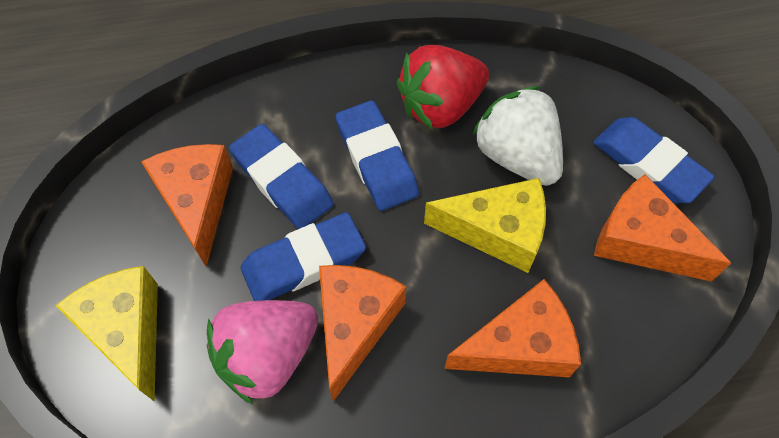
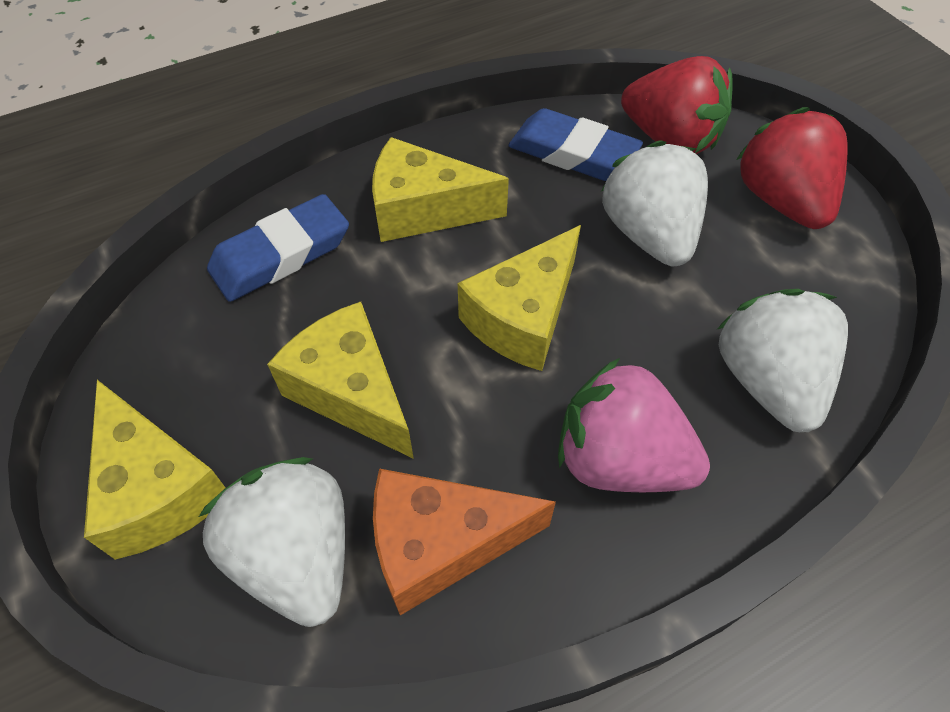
blue eraser: 4 -> 2
orange cheese: 4 -> 1
red strawberry: 1 -> 2
white strawberry: 1 -> 3
yellow cheese: 2 -> 4

